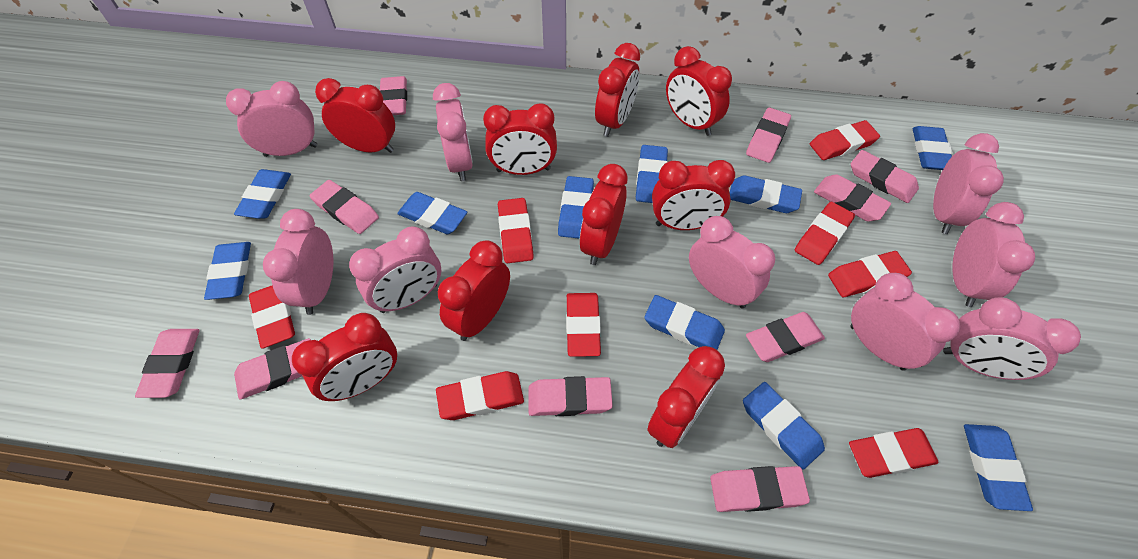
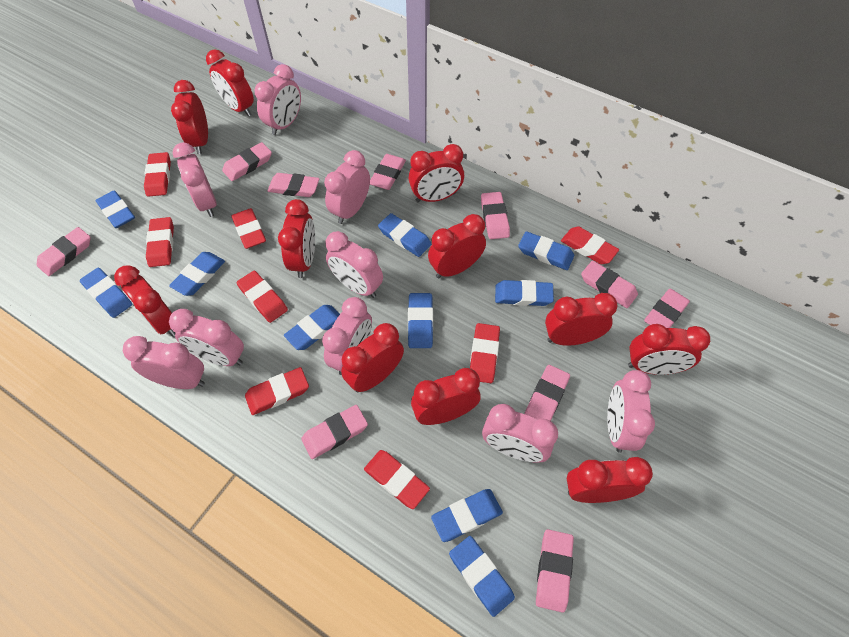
red clock: 9 -> 11

